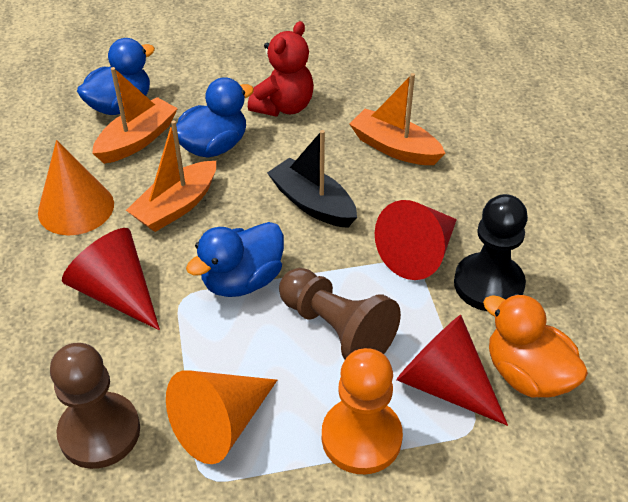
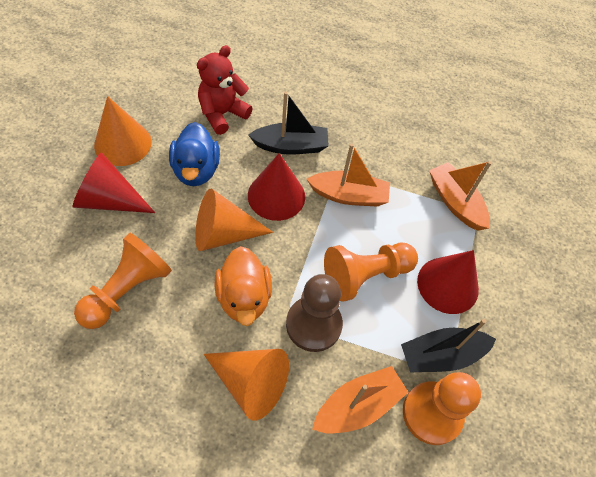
black boat: 1 -> 2
black pawn: 1 -> 0
blue duck: 3 -> 1
brown pawn: 2 -> 1
orange cone: 2 -> 3
orange pawn: 1 -> 3

